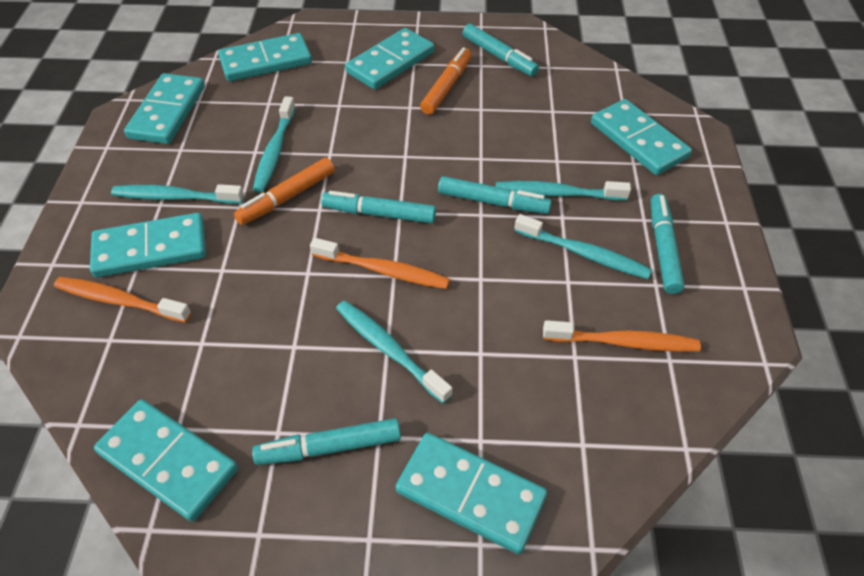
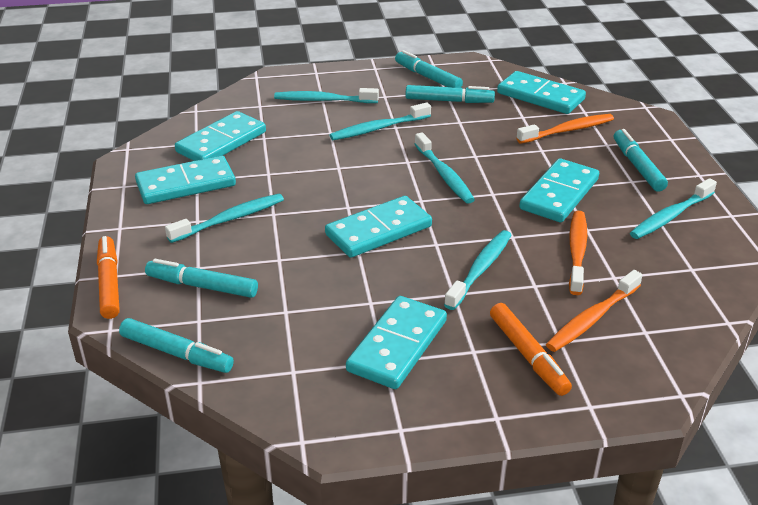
turquoise domino: 7 -> 6
turquoise toothbrush: 5 -> 6

